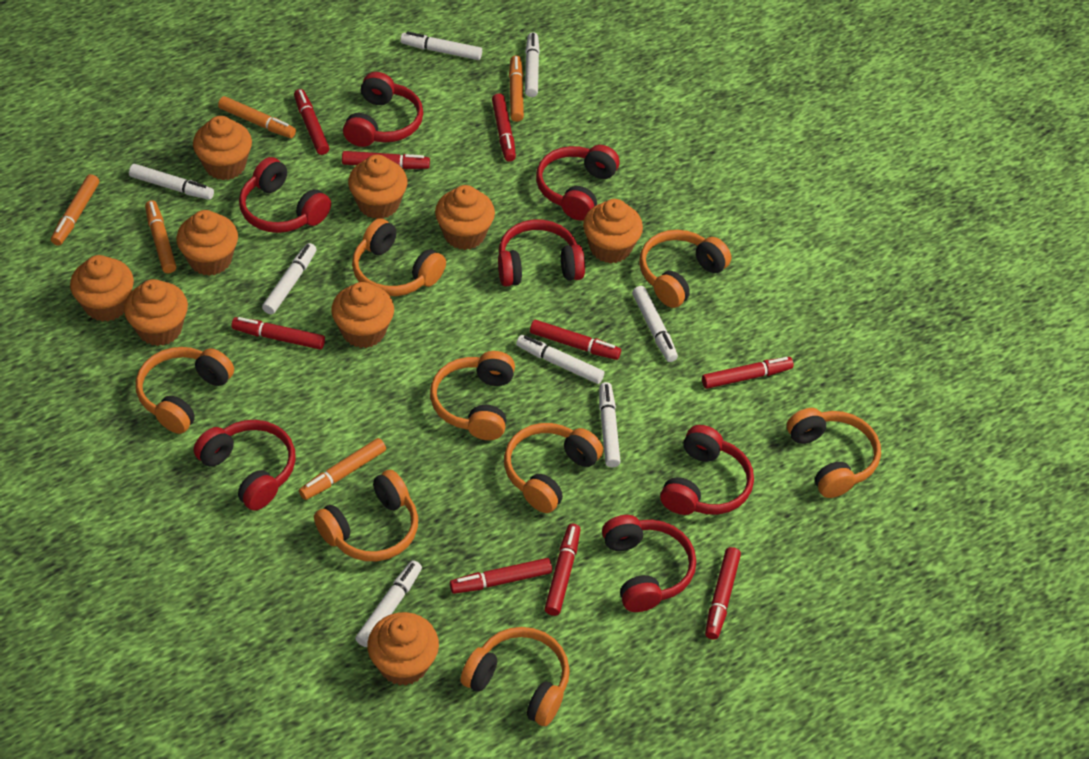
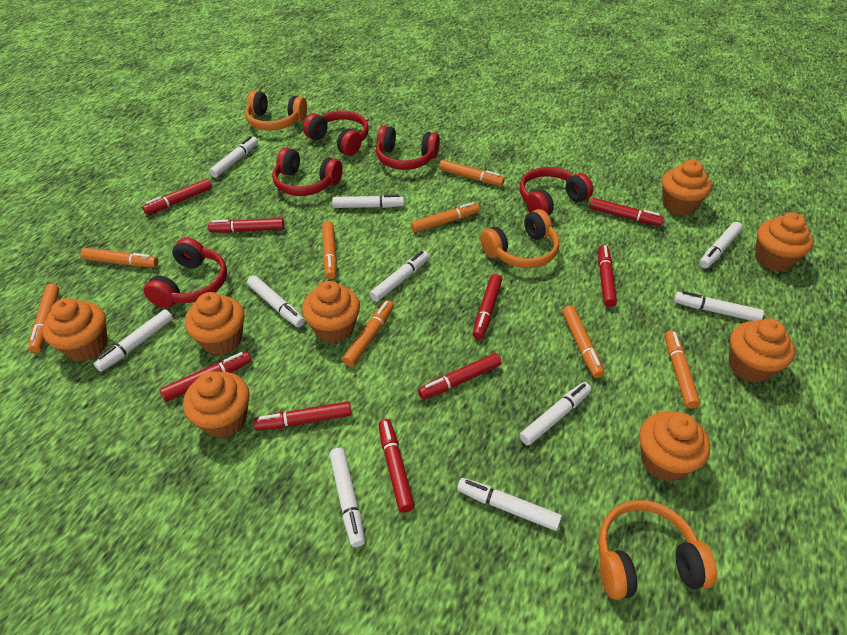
orange cupcake: 9 -> 8
orange headphones: 8 -> 3
orange marker: 5 -> 8
red headphones: 7 -> 5
white marker: 8 -> 10

